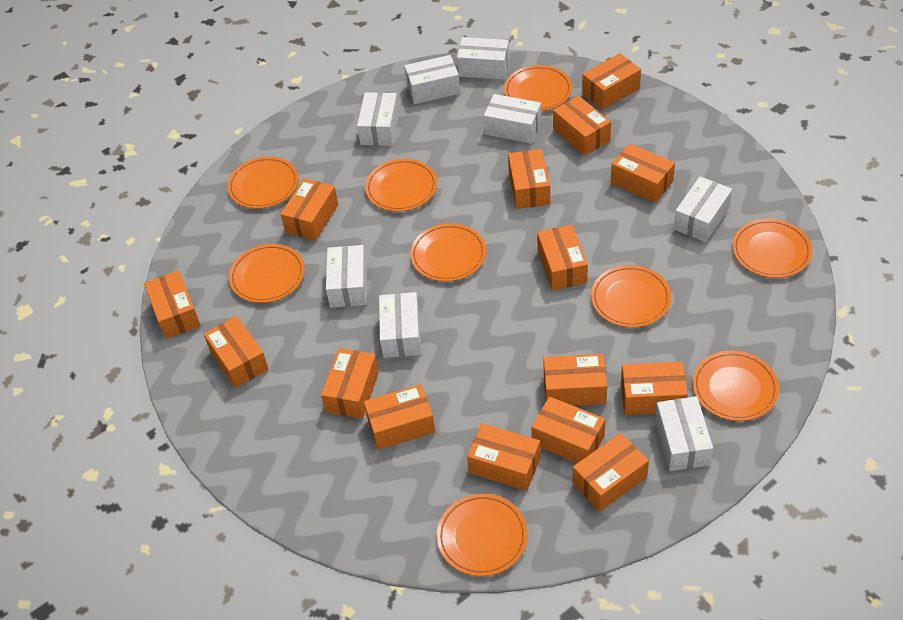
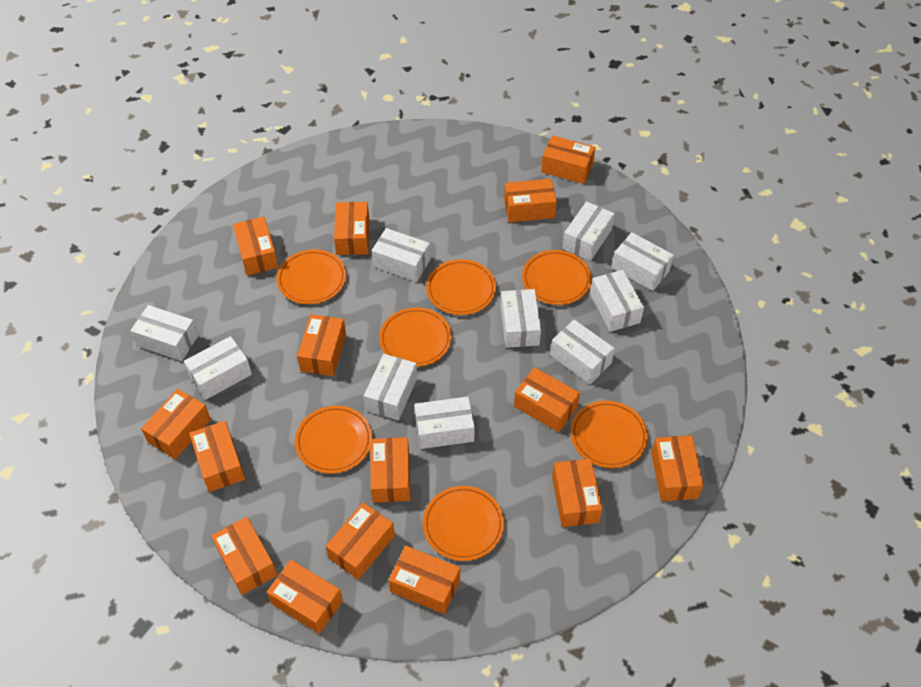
orange plate: 9 -> 7
white box: 8 -> 10

